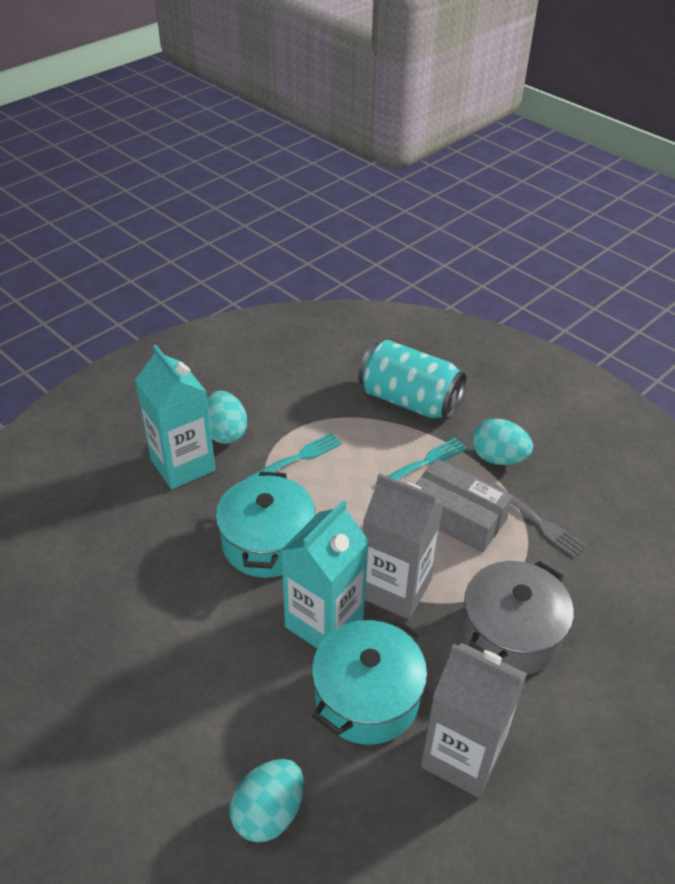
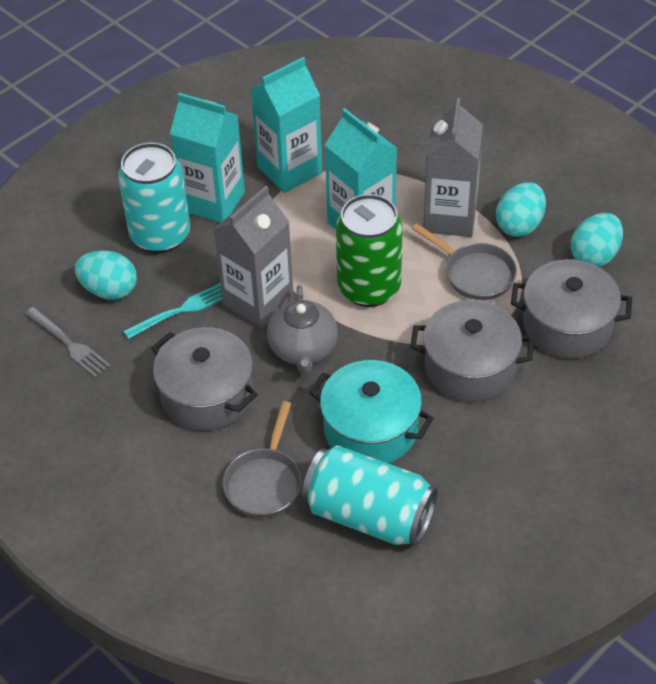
green can: 0 -> 1
grey box: 1 -> 0
grey pan: 0 -> 2
grey pot: 1 -> 3
grey teapot: 0 -> 1
turquoise can: 1 -> 2
turquoise carton: 2 -> 3
turquoise fork: 2 -> 1
turquoise pot: 2 -> 1

